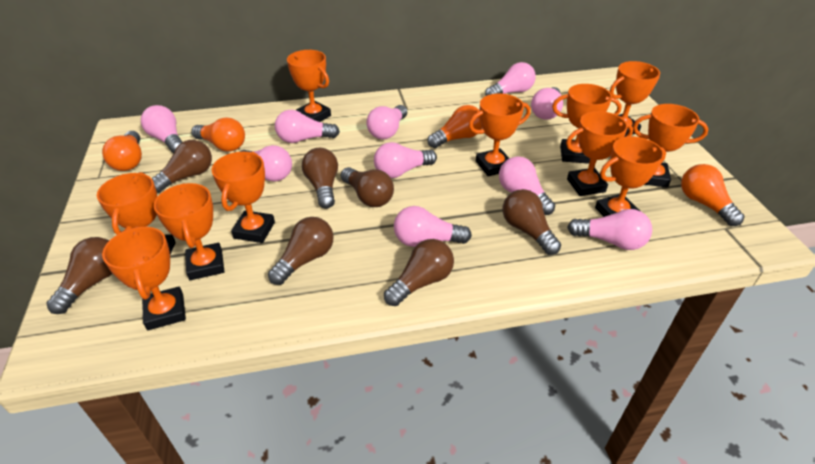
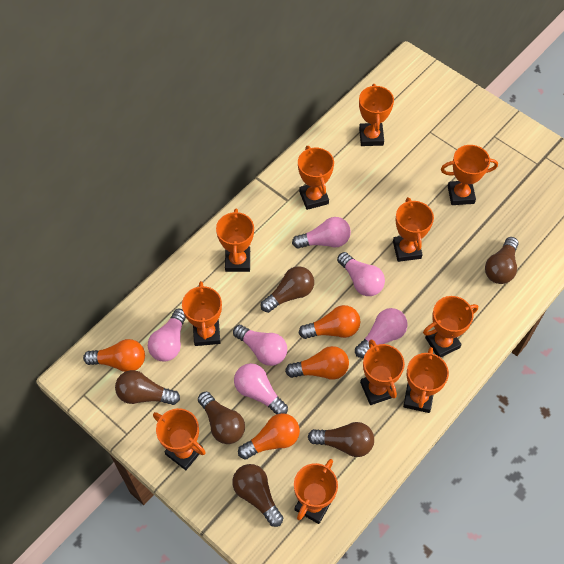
brown light bulb: 7 -> 6
pink light bulb: 10 -> 6

